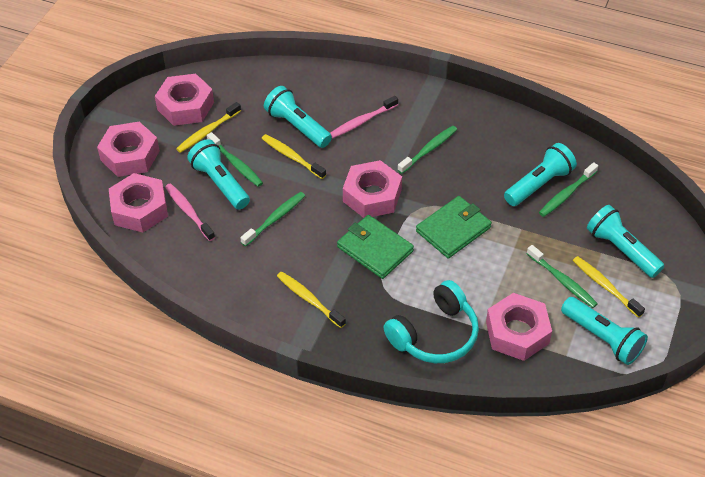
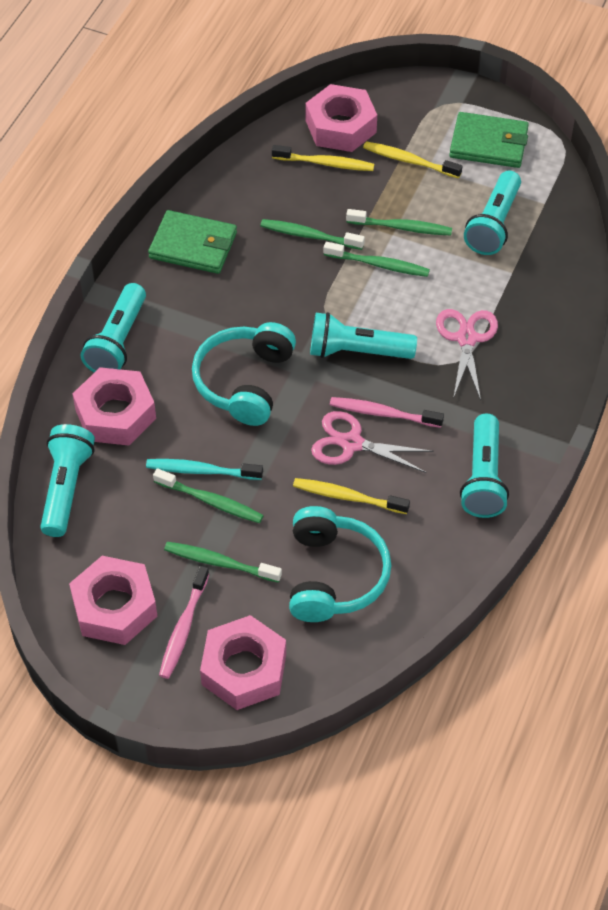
pink nut: 5 -> 4
pink scissors: 0 -> 2
turquoise headphones: 1 -> 2
turquoise toothbrush: 0 -> 1
yellow toothbrush: 4 -> 3

